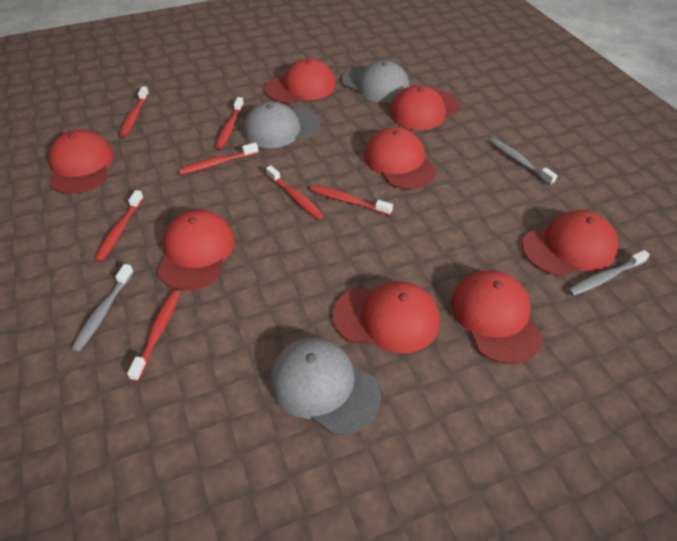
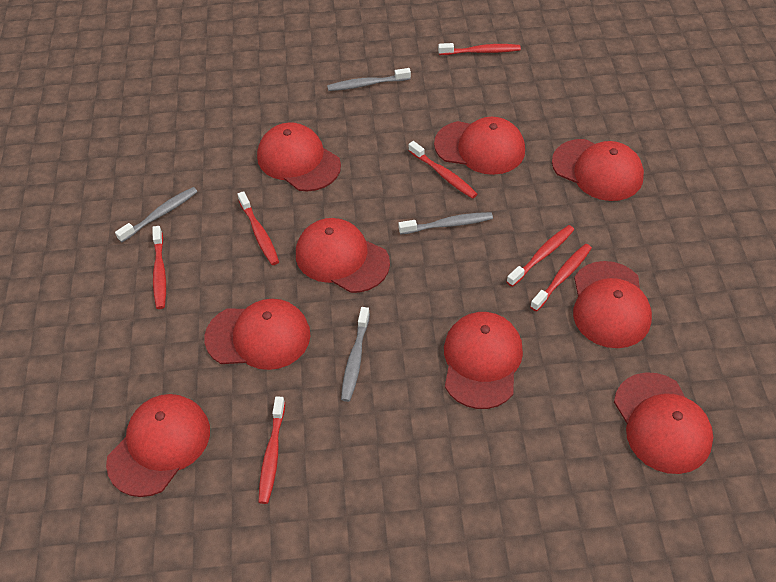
grey cap: 3 -> 0
grey toothbrush: 3 -> 4
red cap: 8 -> 9

